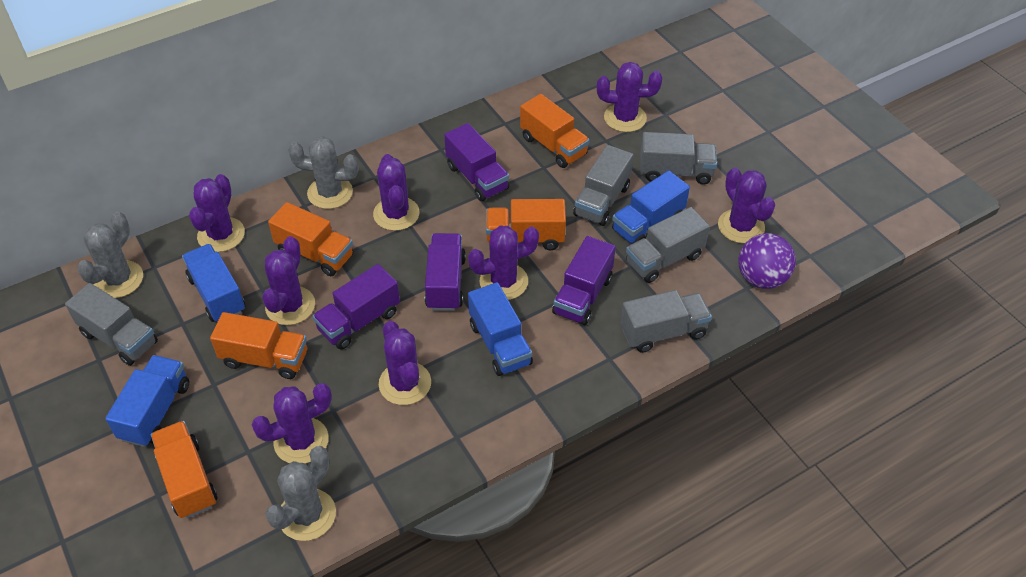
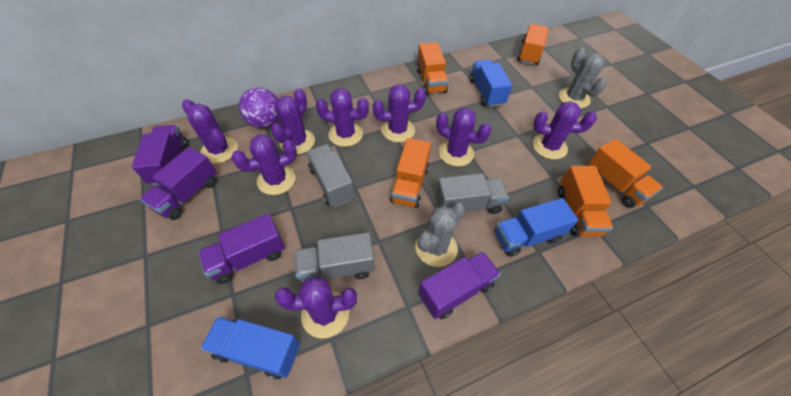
blue truck: 4 -> 3
grey cactus: 3 -> 2
grey truck: 5 -> 3

